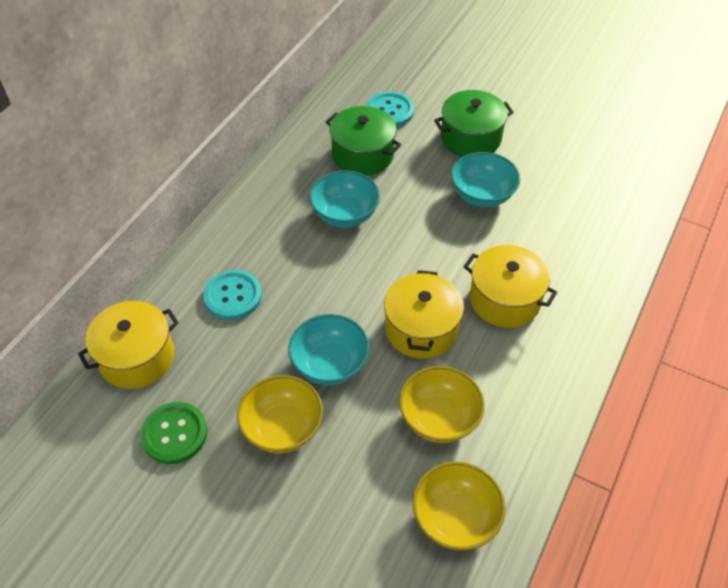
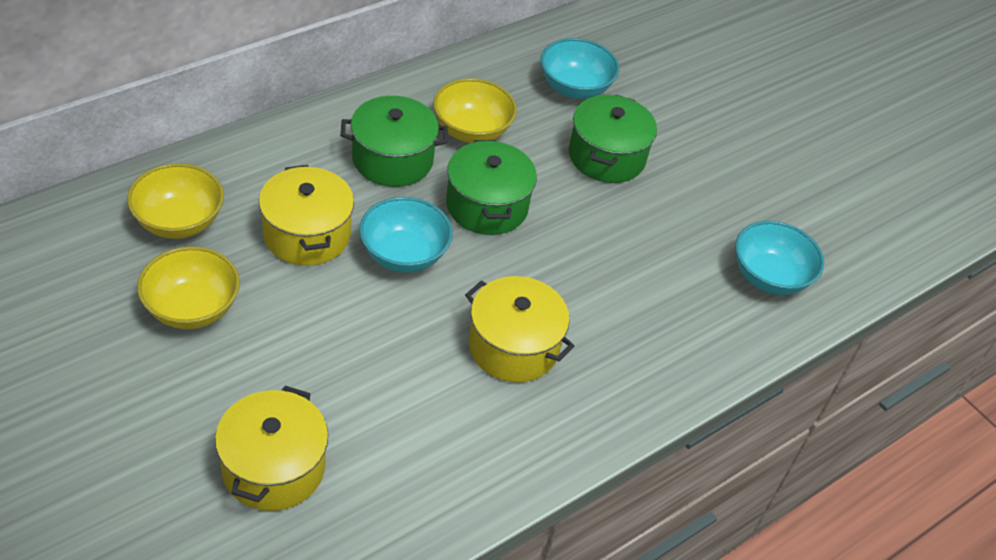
green button: 1 -> 0
green pot: 2 -> 3
turquoise button: 2 -> 0

